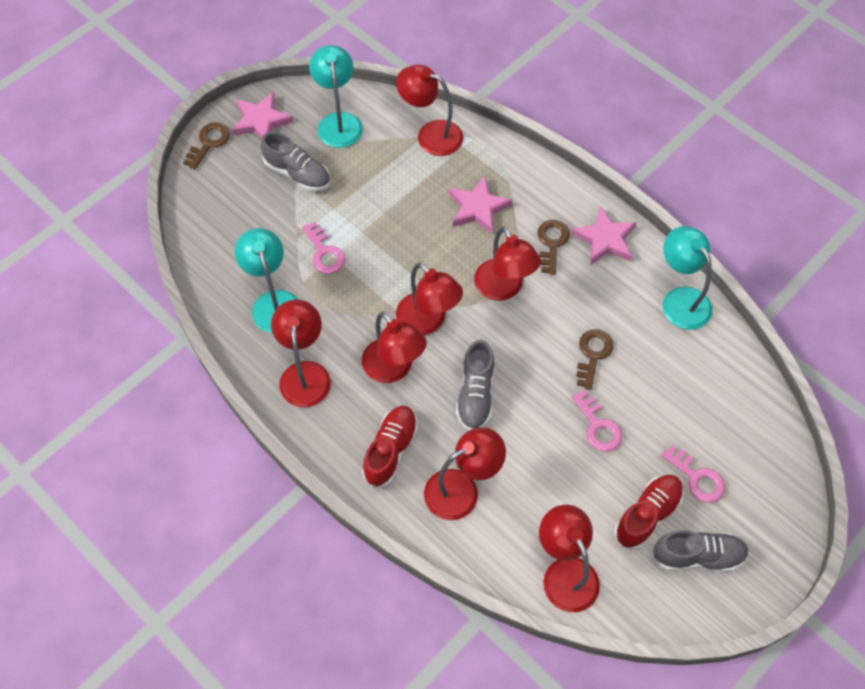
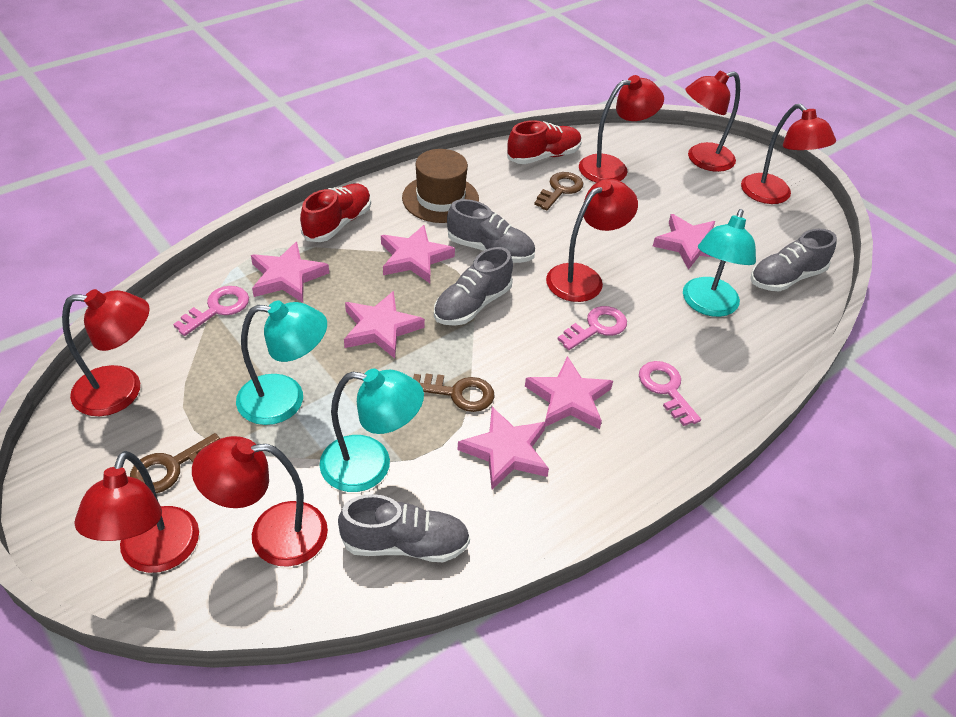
brown hat: 0 -> 1
grey shoe: 3 -> 4
pink star: 3 -> 6

